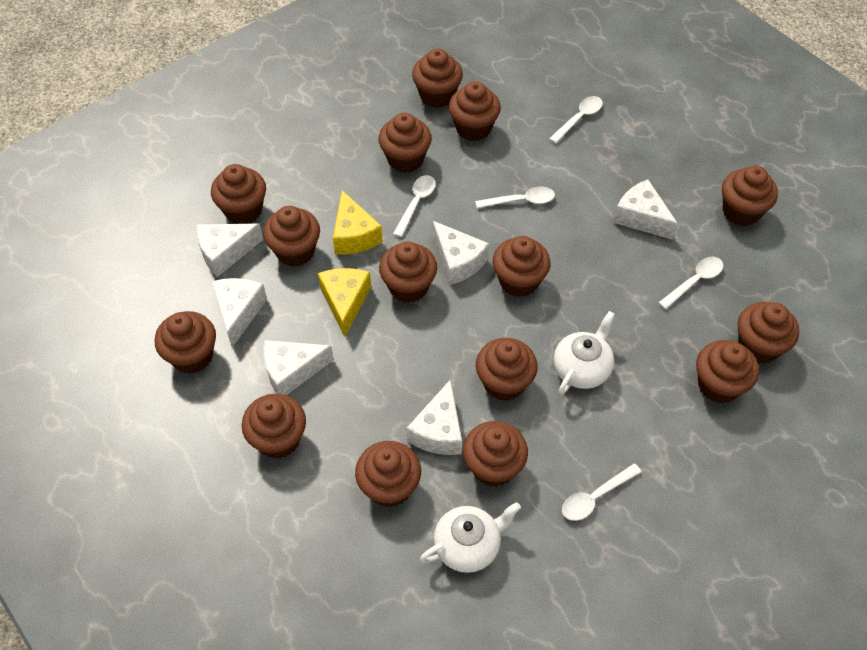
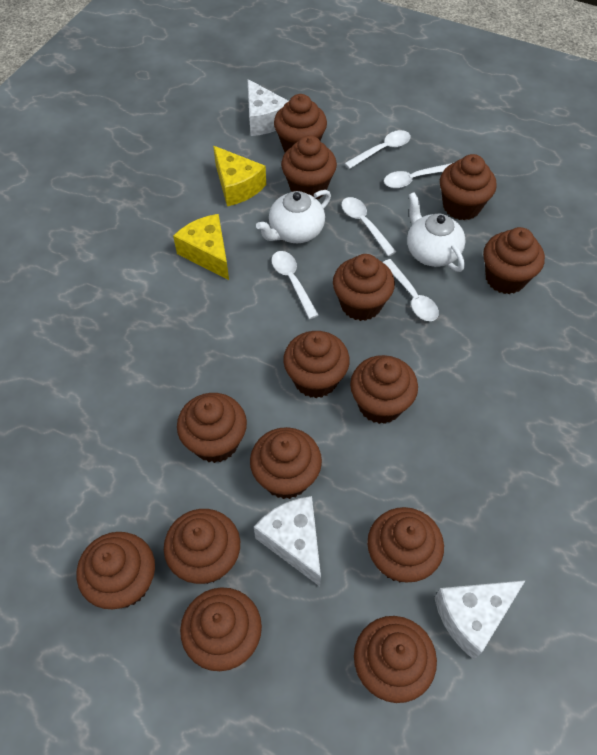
brown cupcake: 15 -> 14
white cheese: 6 -> 3

